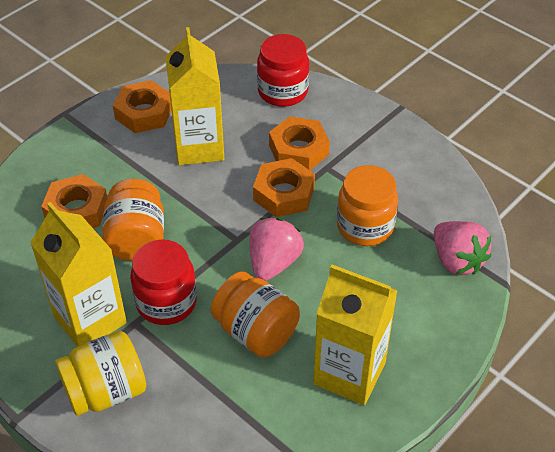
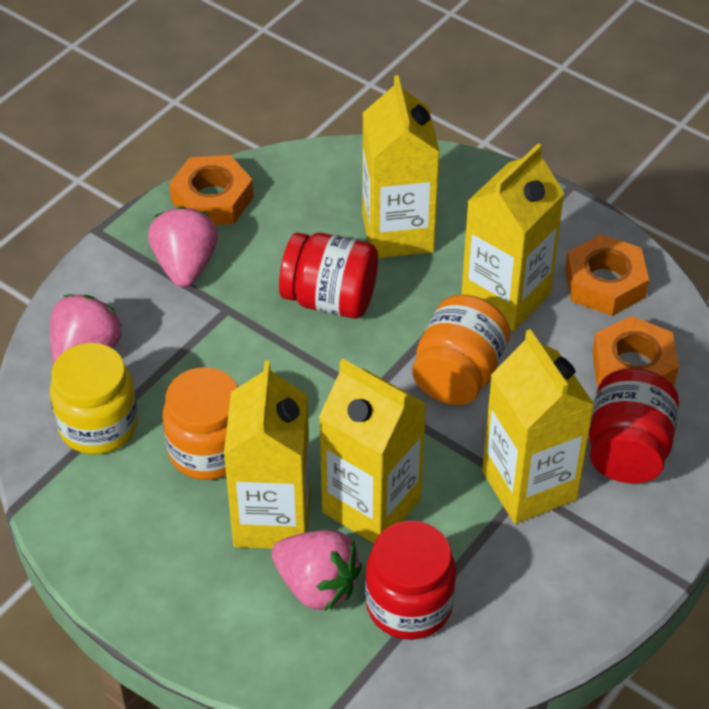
orange jar: 3 -> 2
orange nut: 4 -> 3
pink strawberry: 2 -> 3
red jar: 2 -> 3
yellow carton: 3 -> 5

